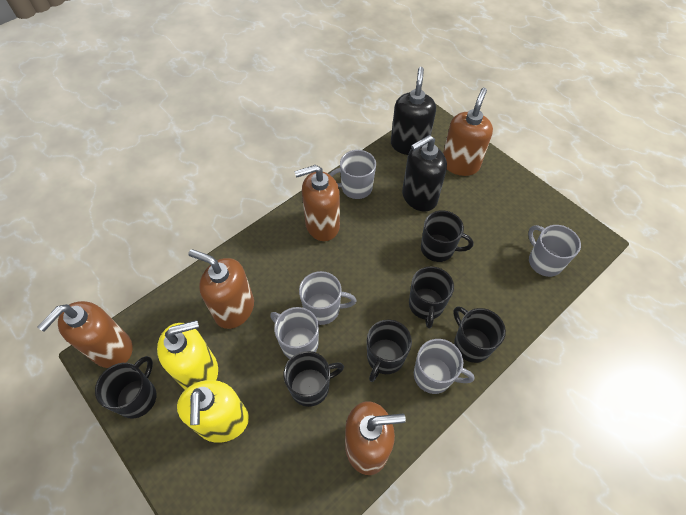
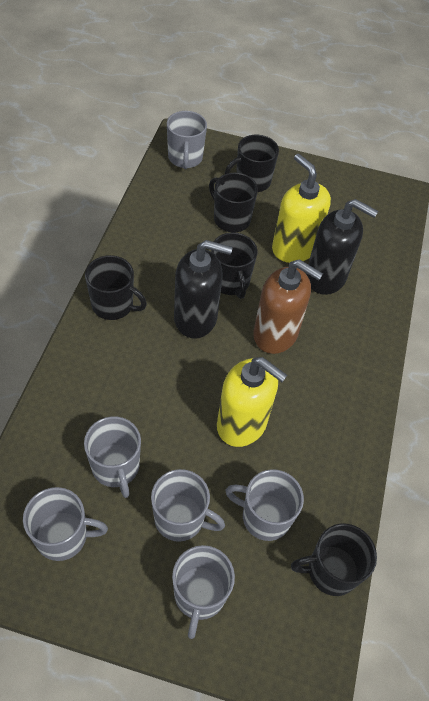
black mug: 6 -> 5
brown soap dispenser: 5 -> 1
grey mug: 5 -> 6

